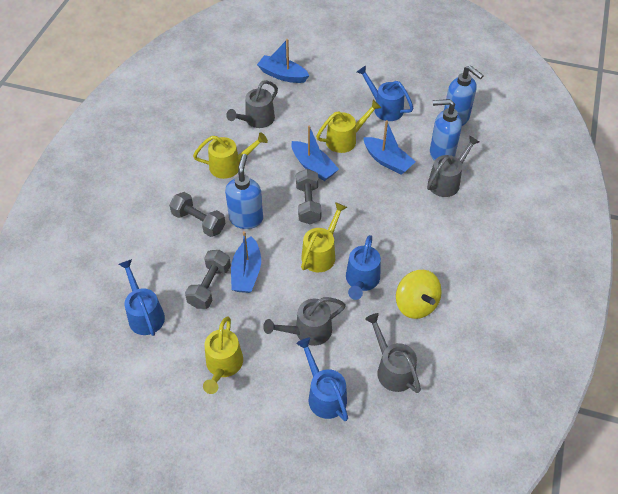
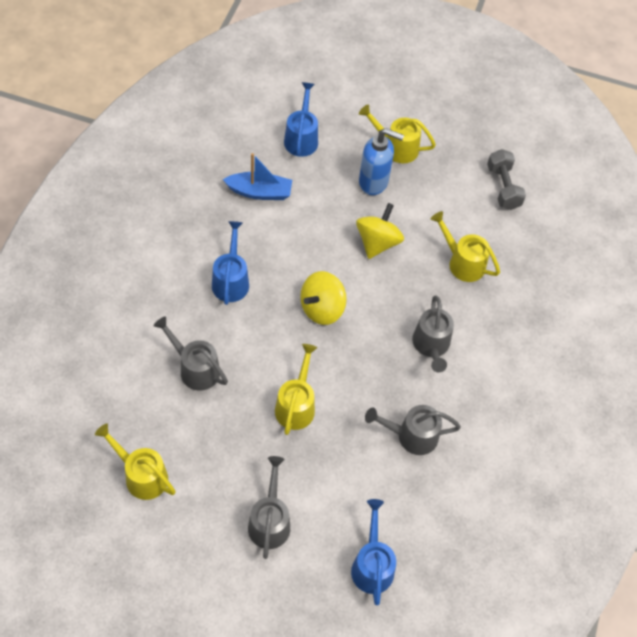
blue boat: 4 -> 1
blue soap dispenser: 3 -> 1
blue watering can: 4 -> 3
grey dumbbell: 3 -> 1
yellow spinning top: 1 -> 2

